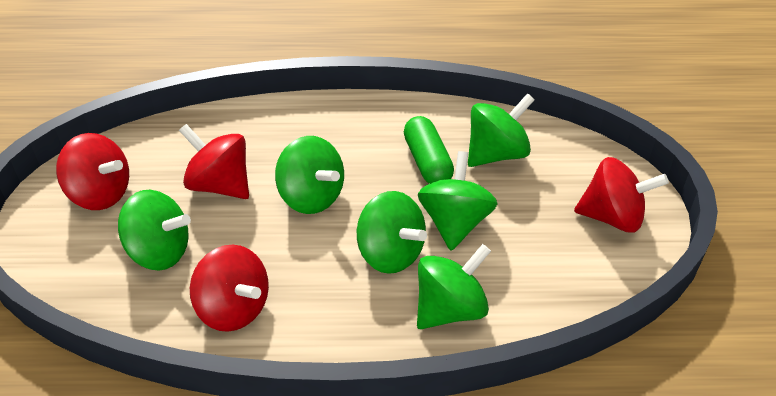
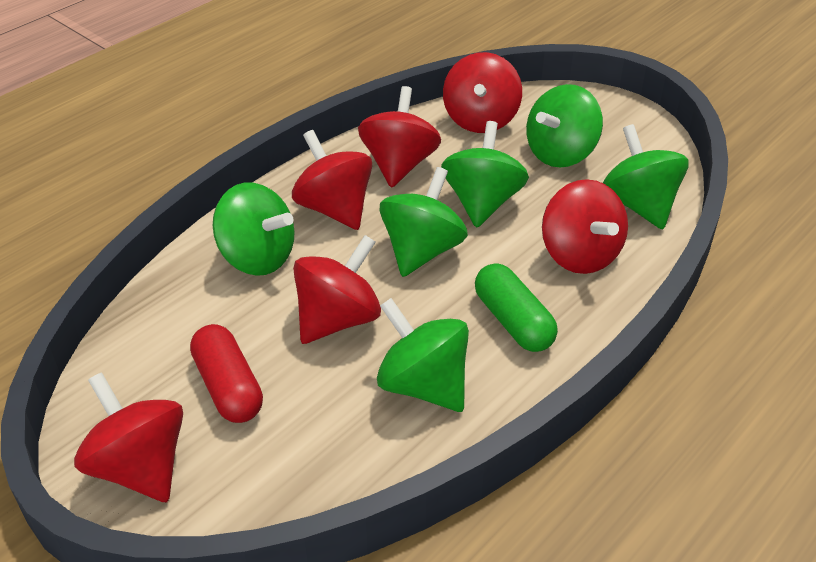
red capsule: 0 -> 1
red spinning top: 4 -> 6

